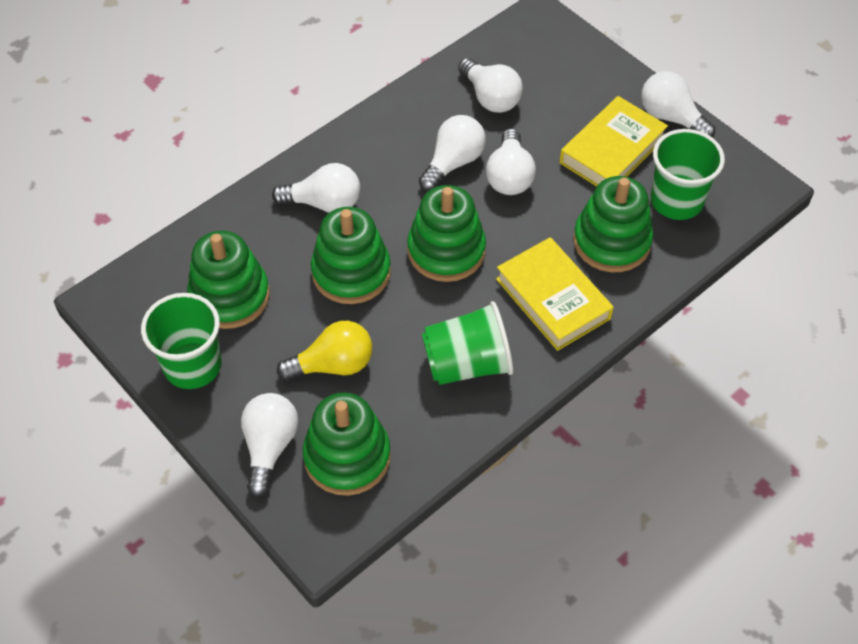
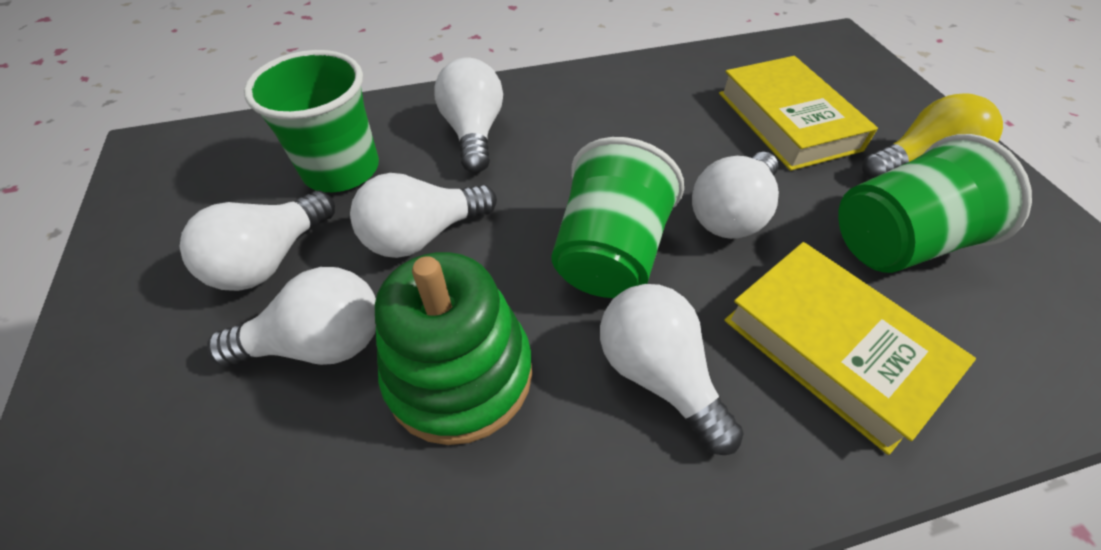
green stacking toy: 5 -> 1

